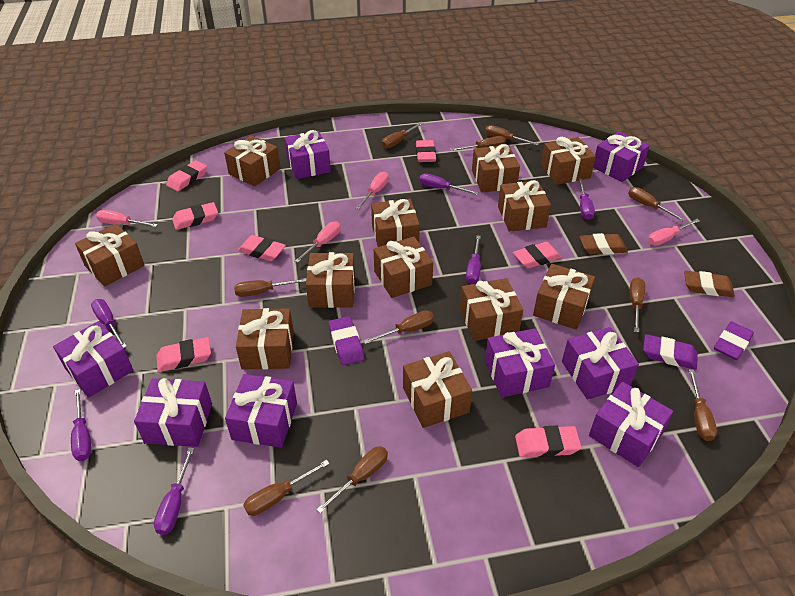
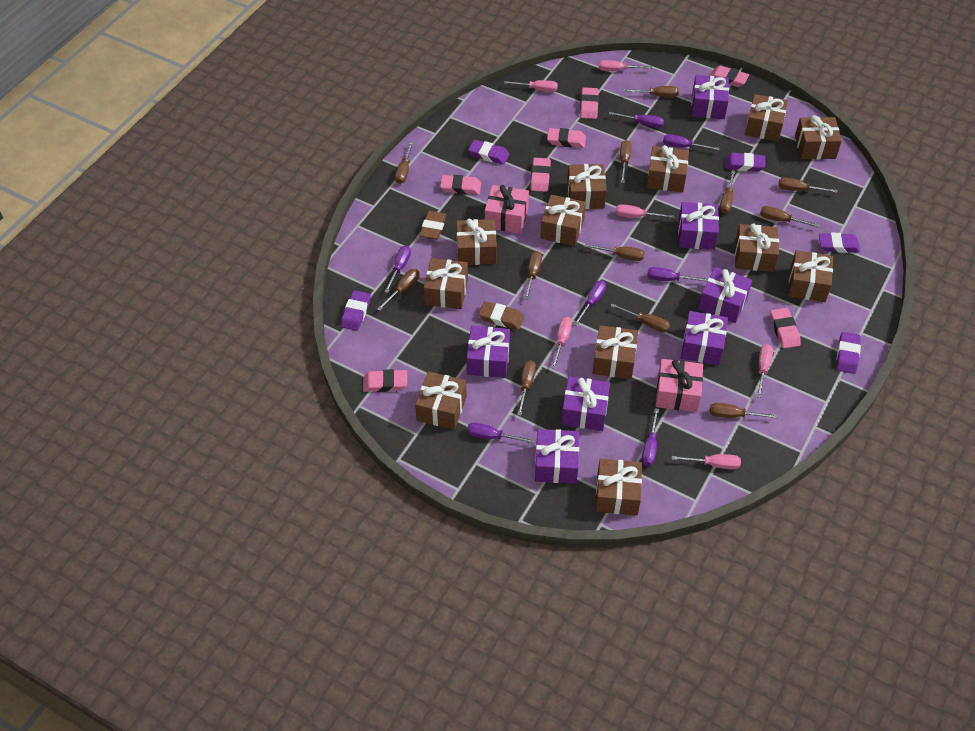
brown screwdriver: 10 -> 12
pink gift: 0 -> 2
pink screwdriver: 4 -> 6
purple eraser: 3 -> 5
purple gift: 8 -> 7
purple screwdriver: 6 -> 7

